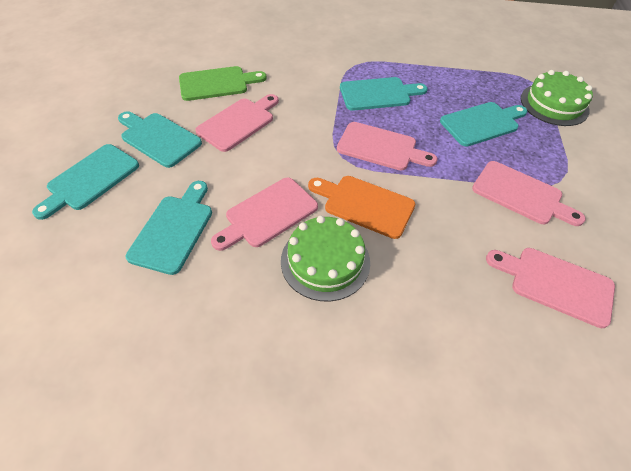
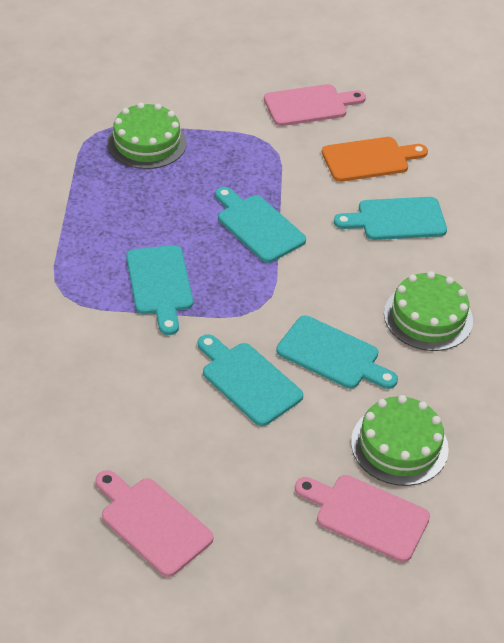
green cake: 2 -> 3
green cutting board: 1 -> 0
pink cutting board: 5 -> 3

